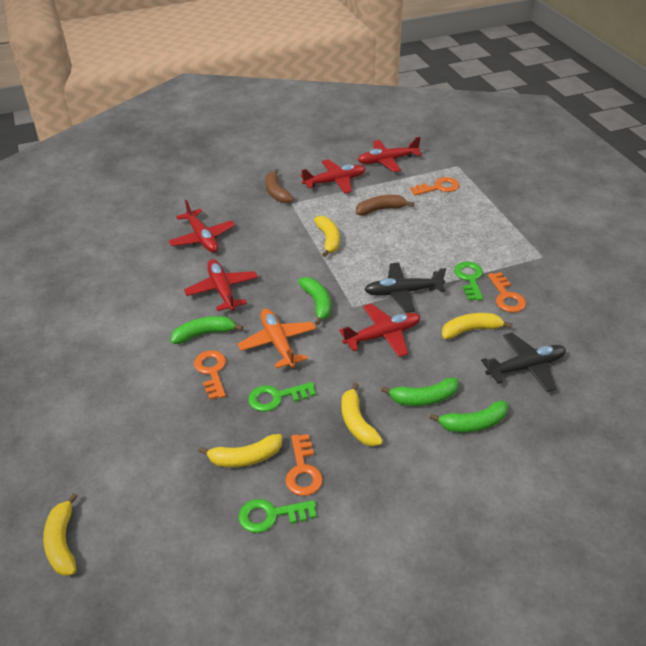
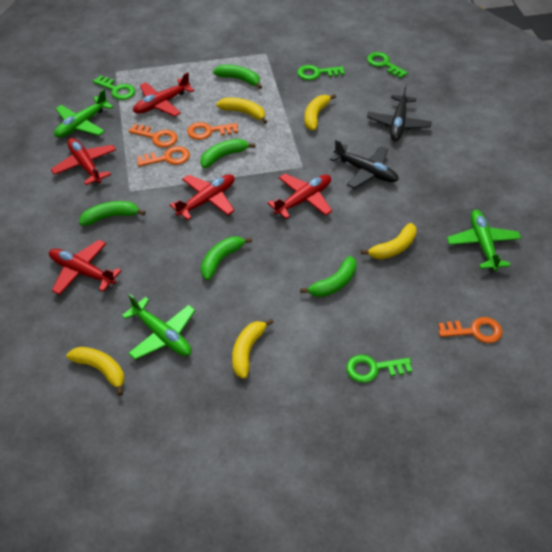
brown banana: 2 -> 0
green banana: 4 -> 5
green key: 3 -> 4
green plane: 0 -> 3
orange plane: 1 -> 0

